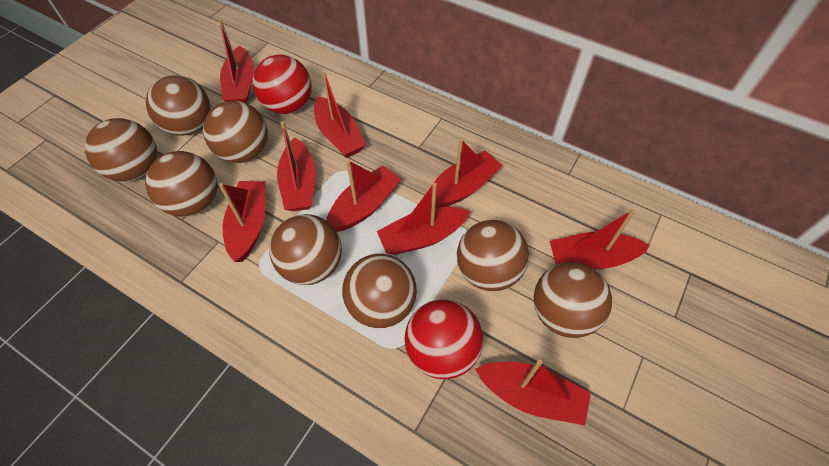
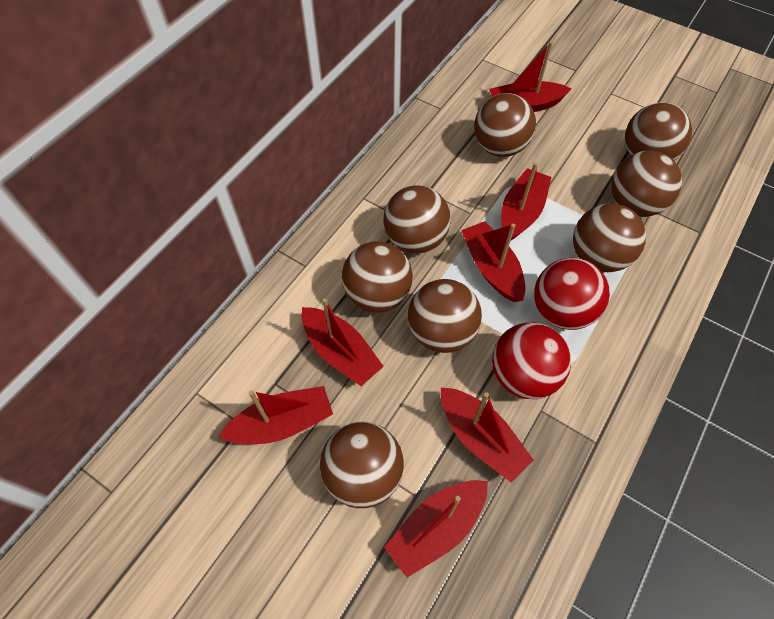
red boat: 9 -> 7

